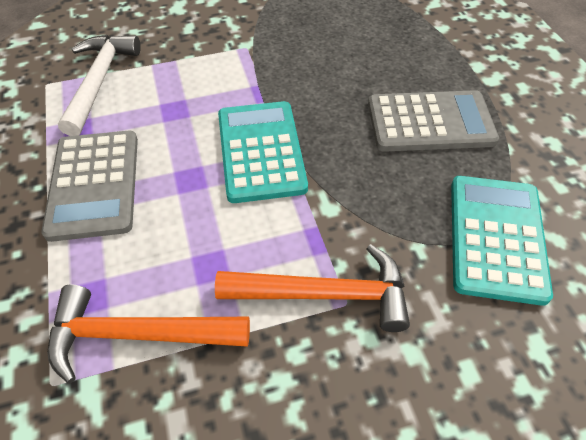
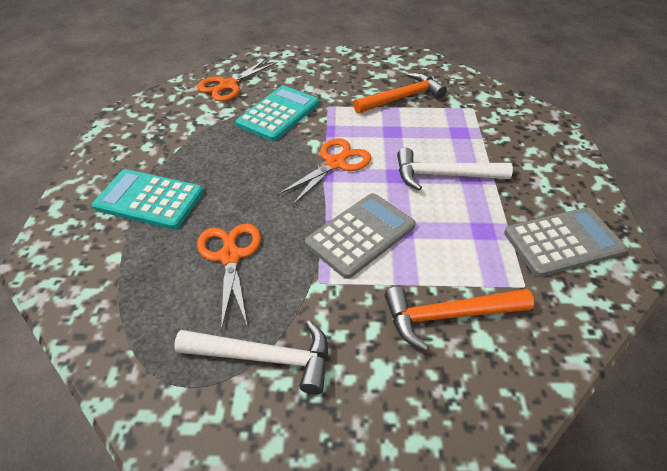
orange scissors: 0 -> 3
white hammer: 1 -> 2

